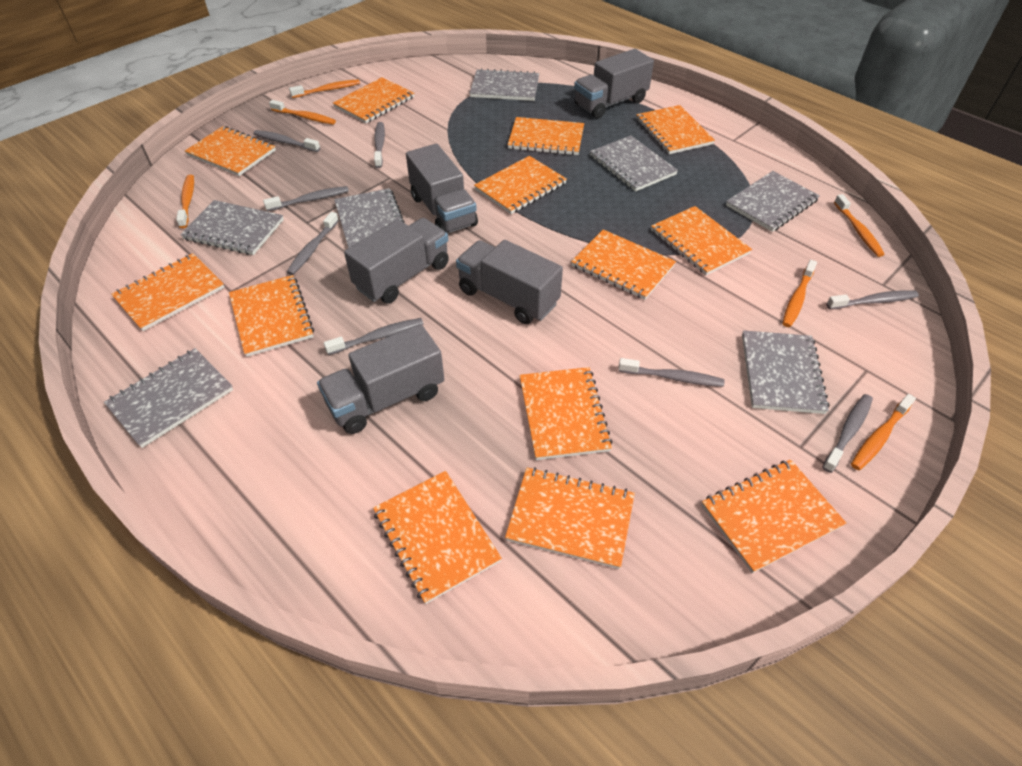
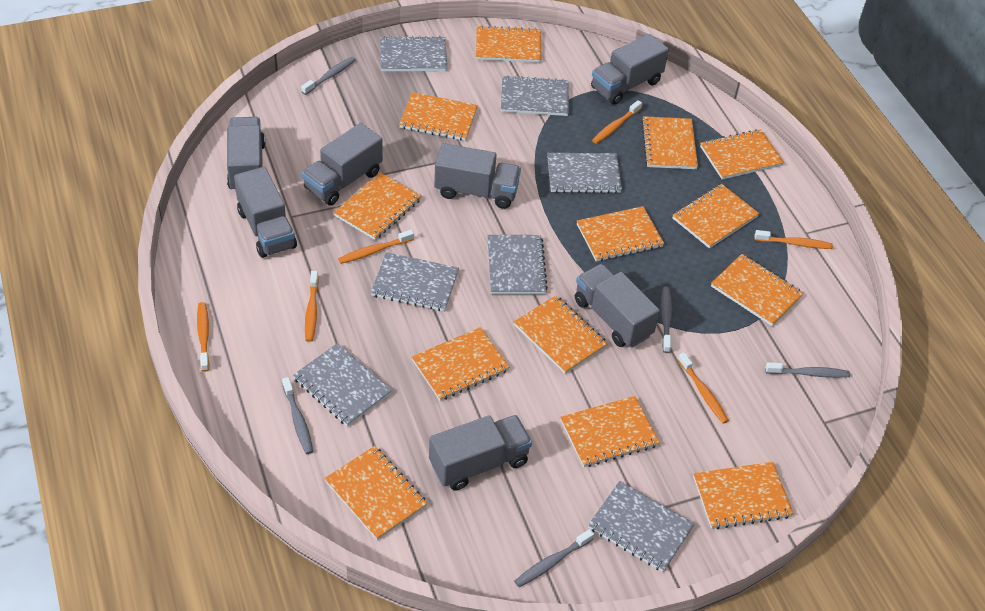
grey toothbrush: 8 -> 5
grey truck: 5 -> 7

